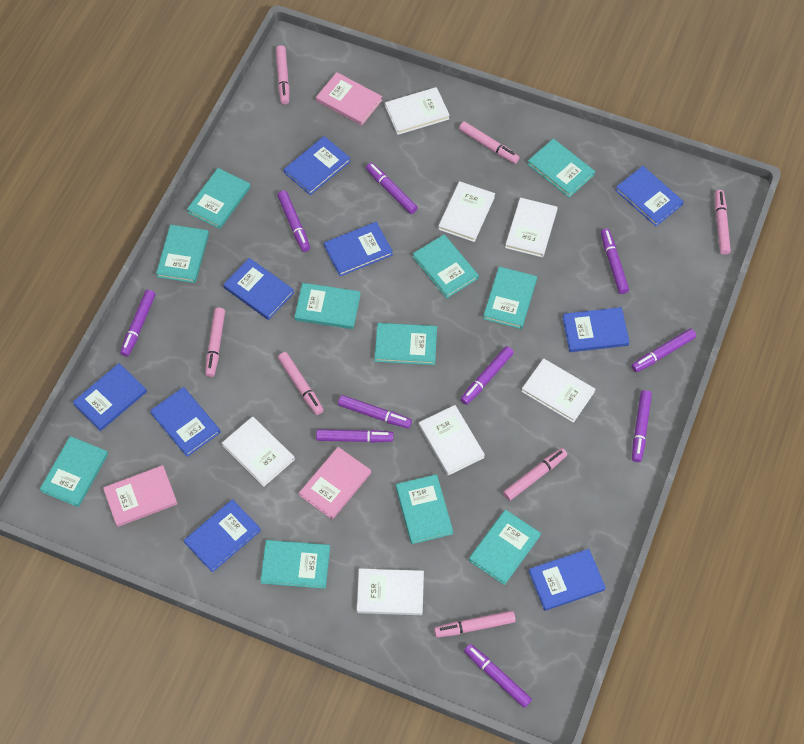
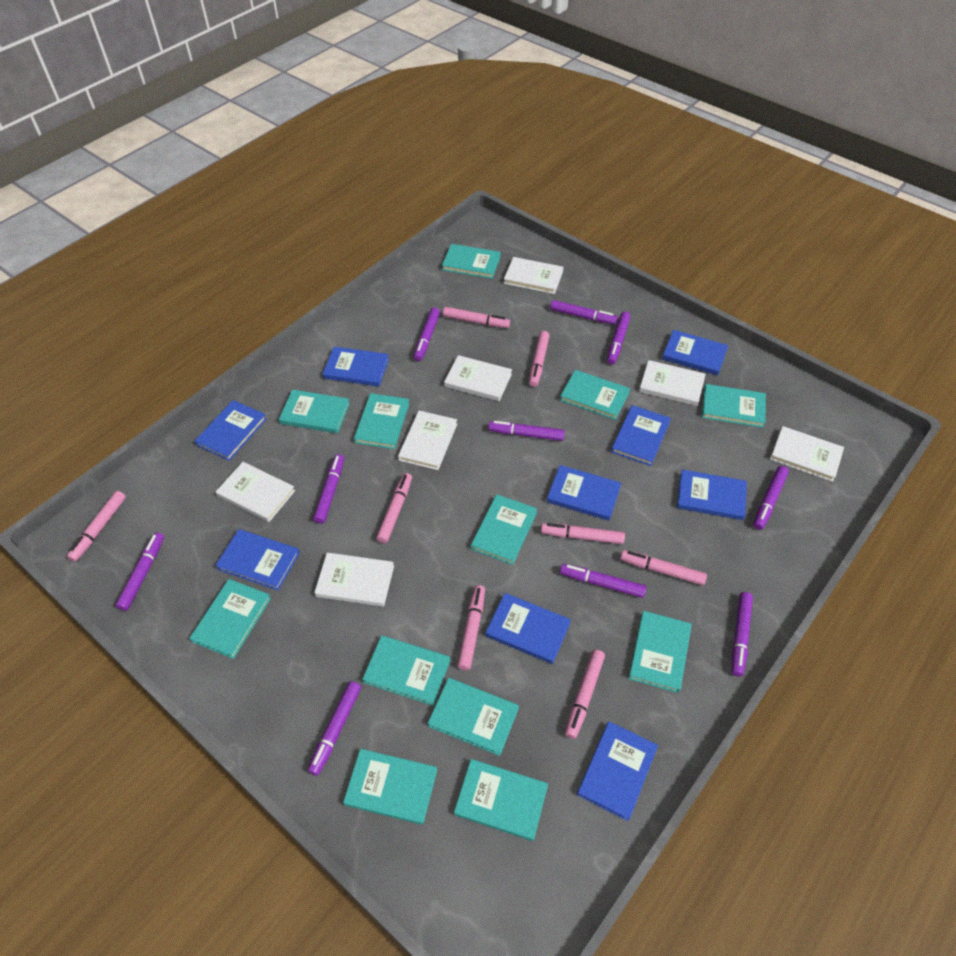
pink book: 3 -> 0
pink marker: 7 -> 8
turquoise book: 11 -> 12

